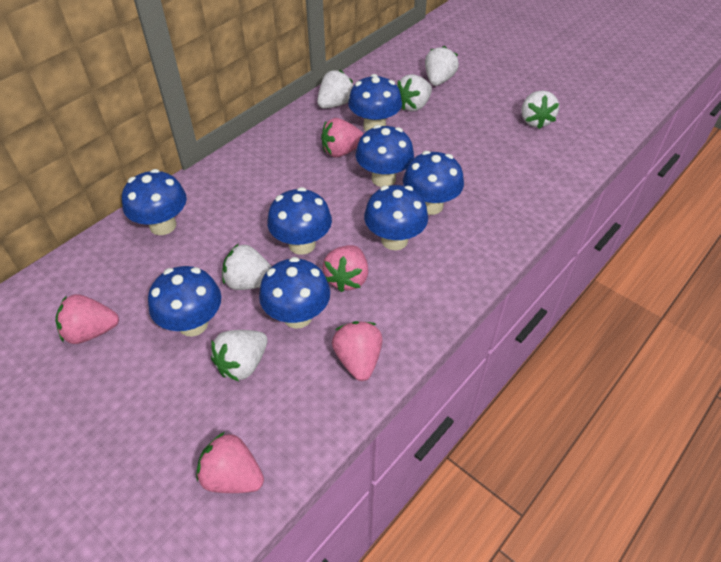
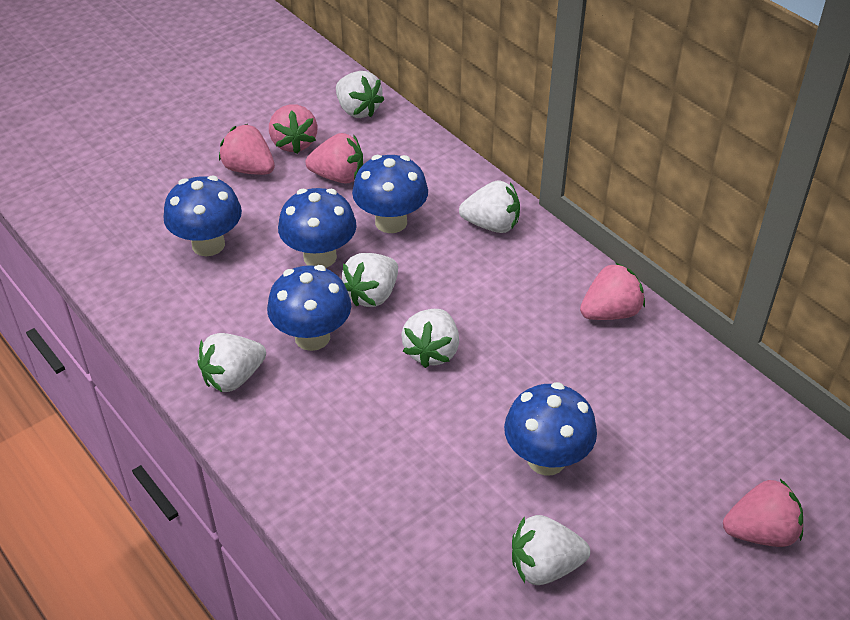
blue mushroom: 8 -> 5

